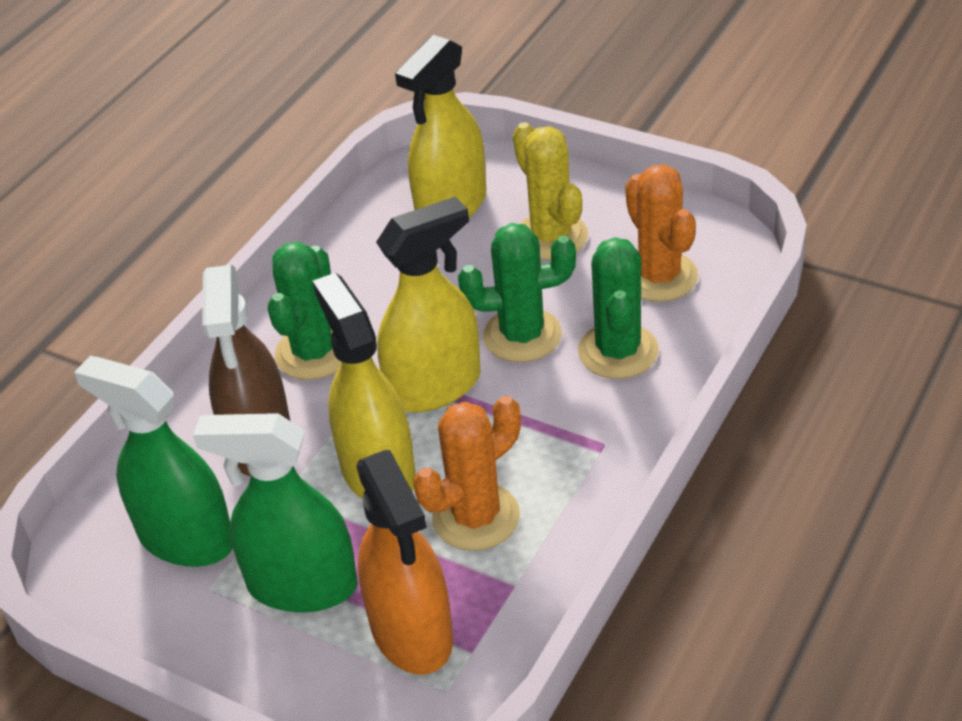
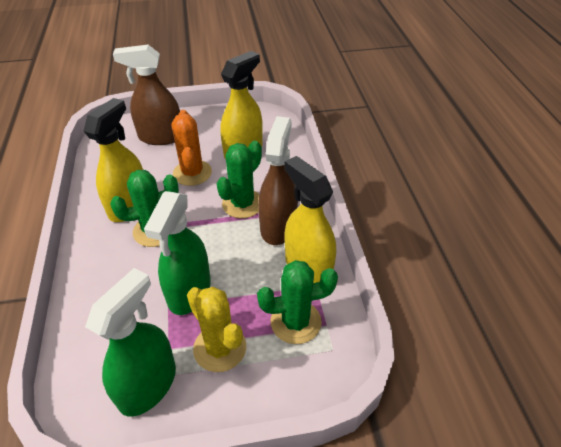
brown spray bottle: 1 -> 2
orange cactus: 2 -> 1
orange spray bottle: 1 -> 0

